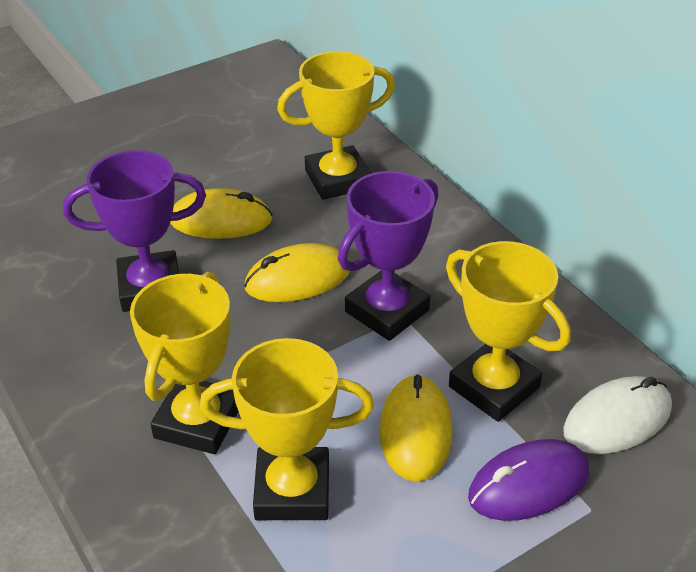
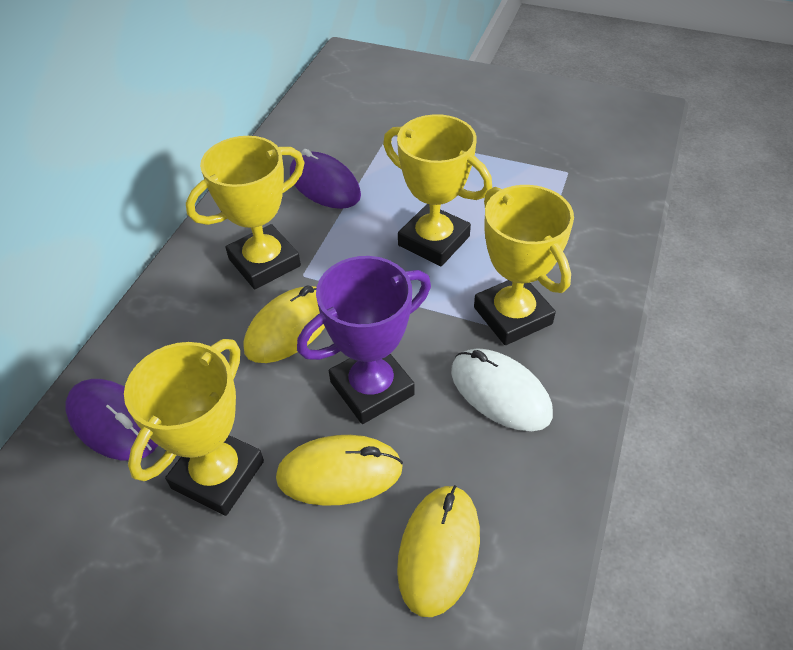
purple mouse: 1 -> 2
purple trophy: 2 -> 1

